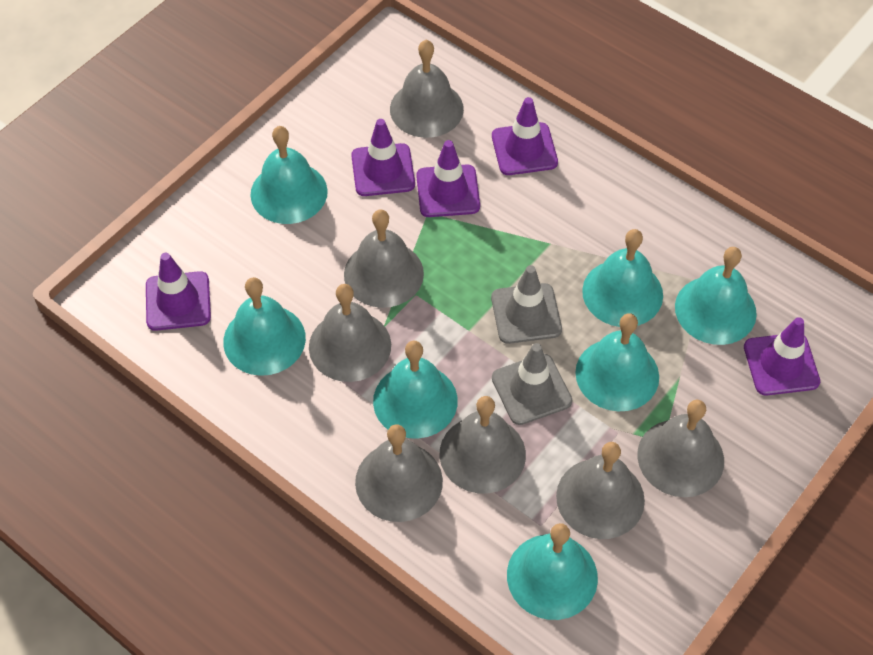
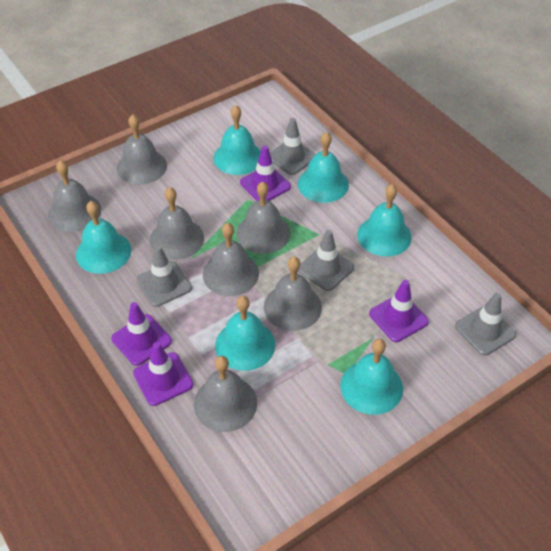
grey traffic cone: 2 -> 4
purple traffic cone: 5 -> 4
turquoise bell: 7 -> 6

